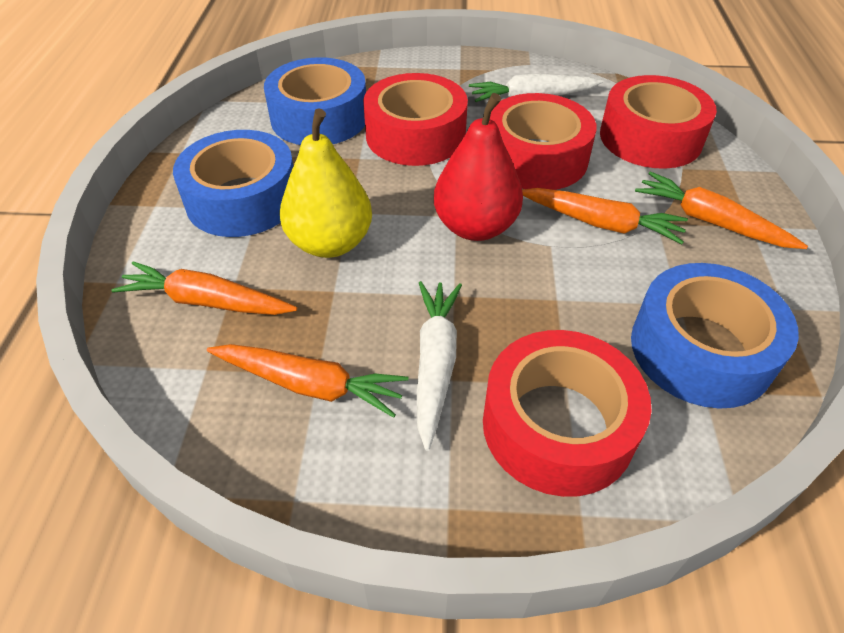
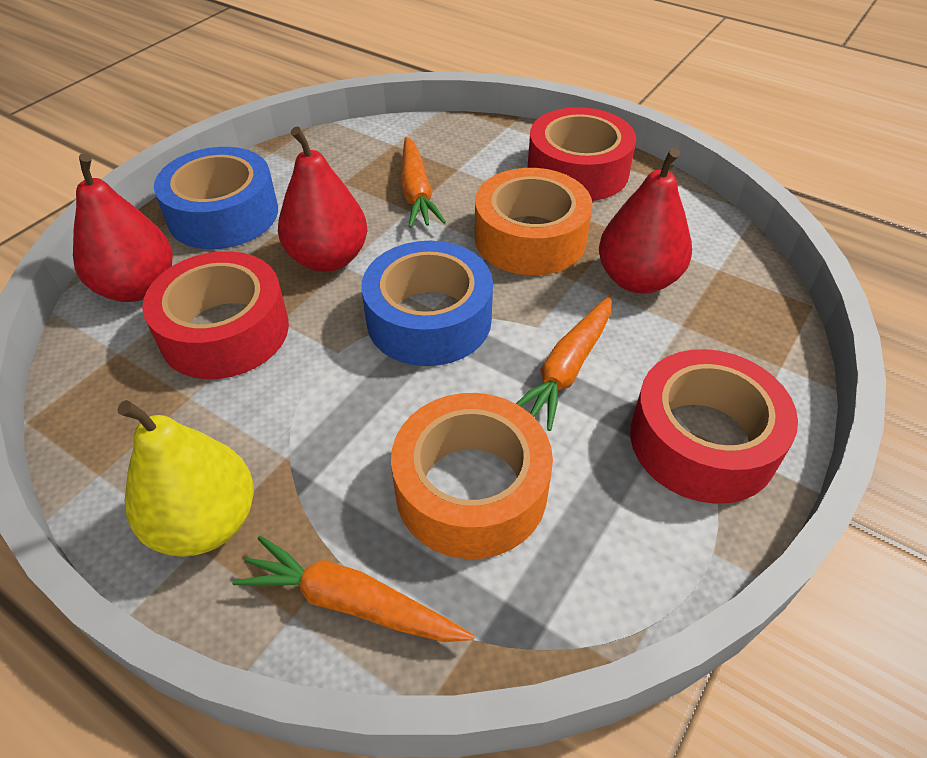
blue tape: 3 -> 2
orange carrot: 4 -> 3
orange tape: 0 -> 2
red pear: 1 -> 3
red tape: 4 -> 3
white carrot: 2 -> 0

